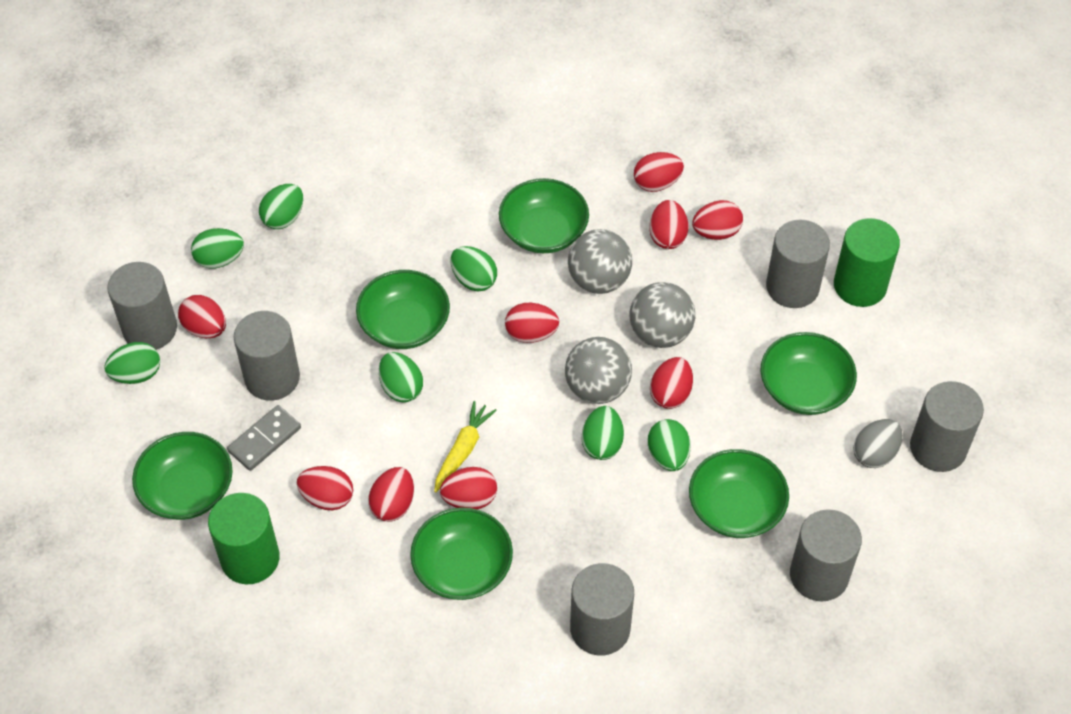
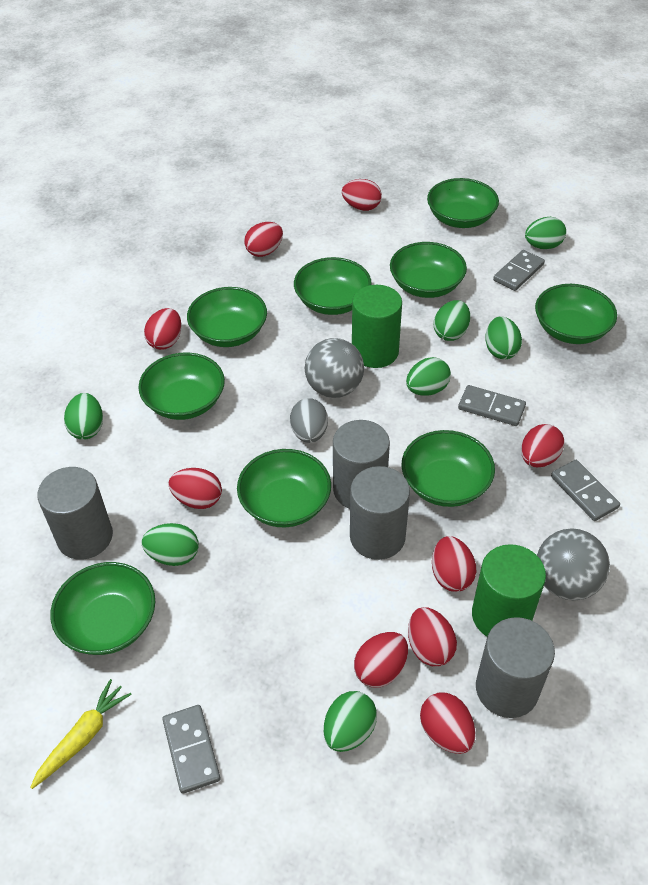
green bowl: 6 -> 9
grey ball: 3 -> 2
grey cylinder: 6 -> 4
grey domino: 1 -> 4

